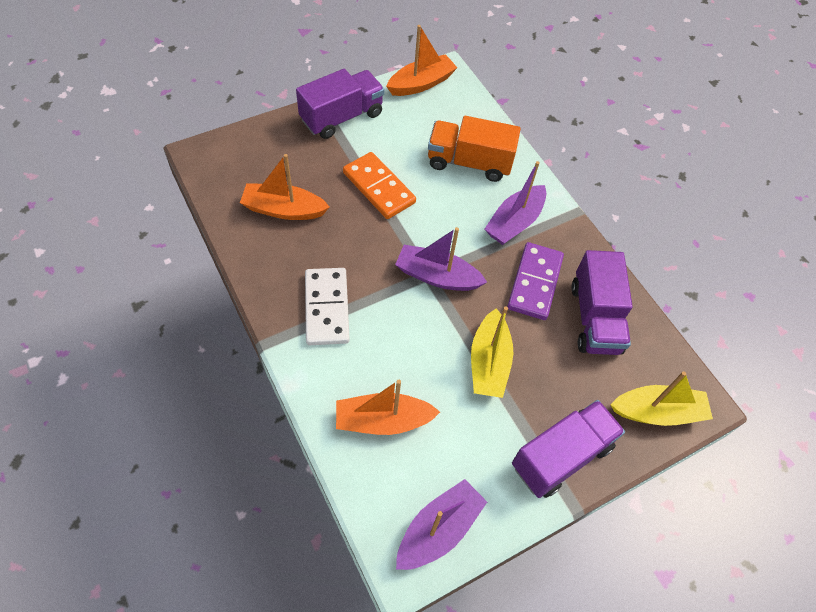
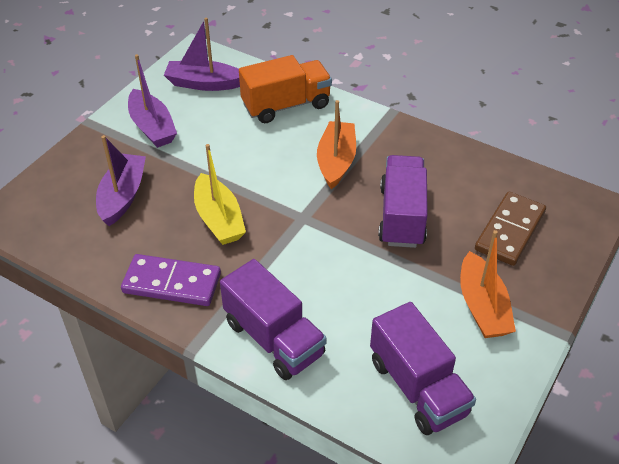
brown domino: 0 -> 1
orange boat: 3 -> 2
orange domino: 1 -> 0
white domino: 1 -> 0
yellow boat: 2 -> 1

